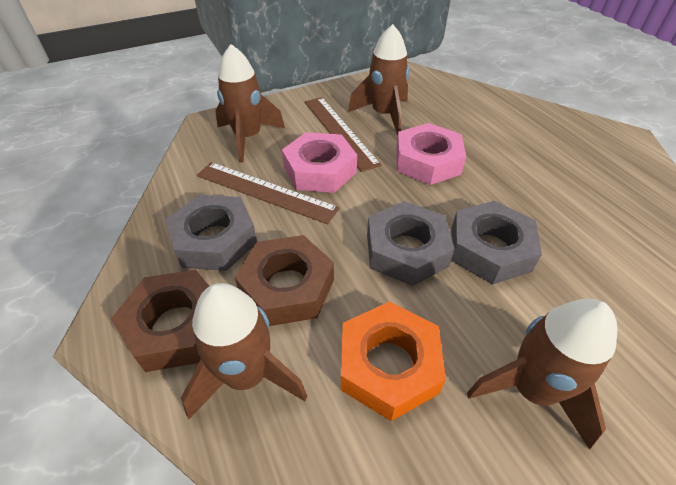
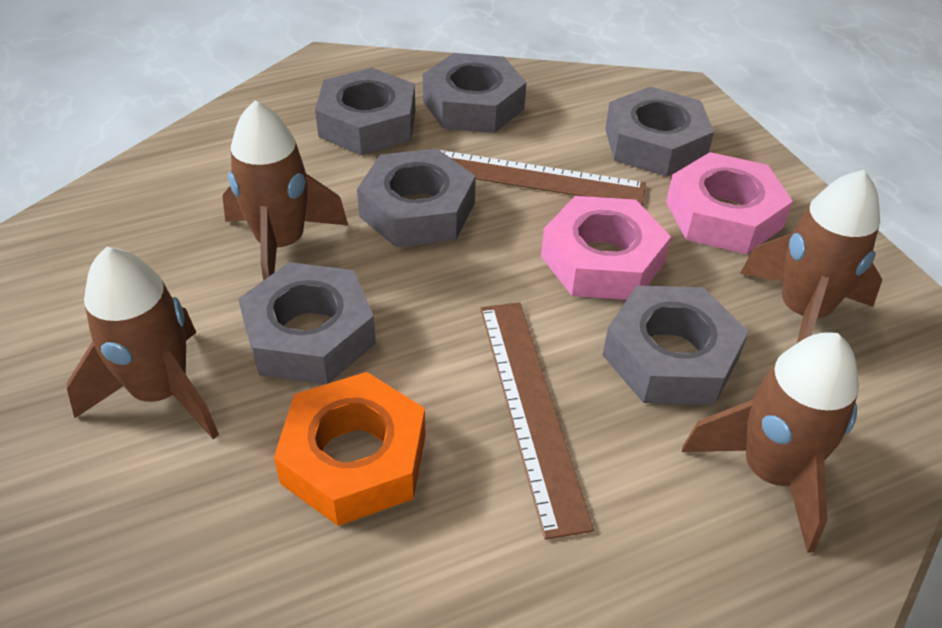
brown nut: 2 -> 0
grey nut: 3 -> 6

